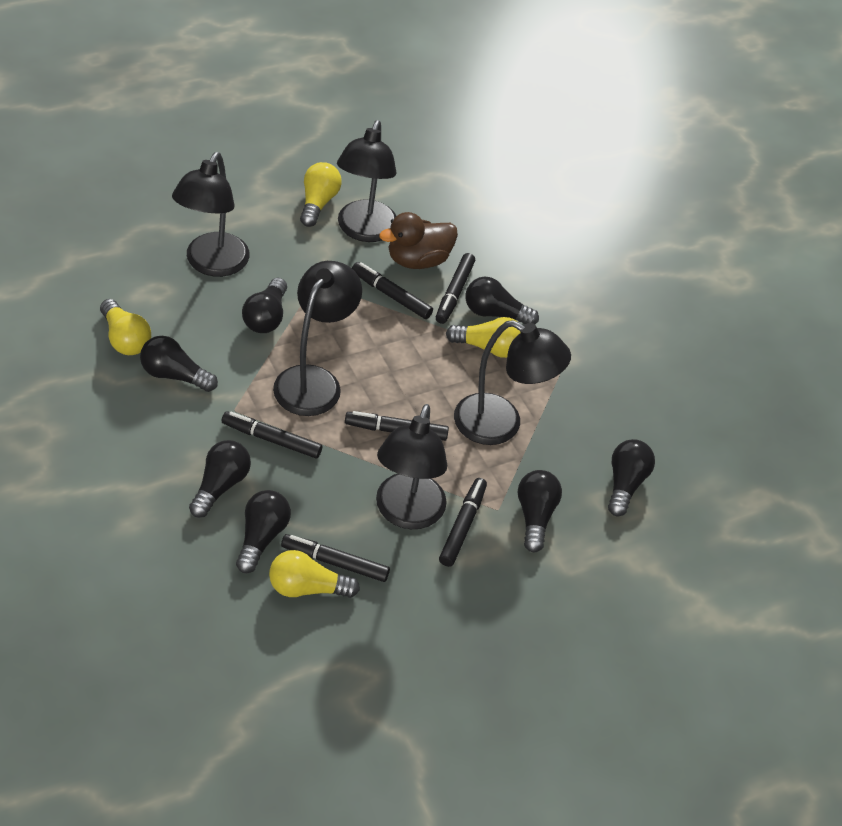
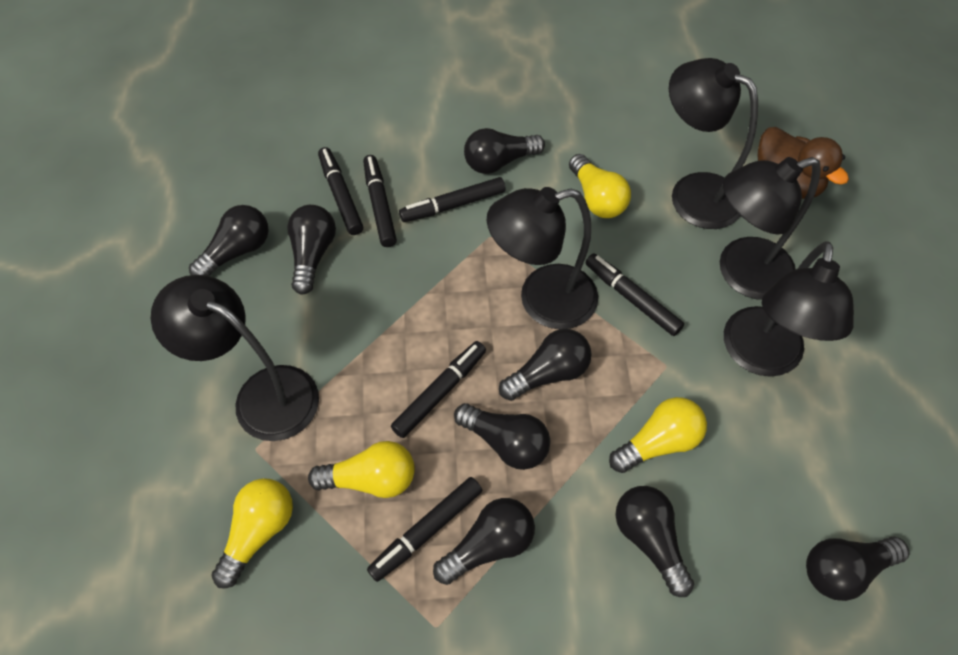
black light bulb: 7 -> 8

